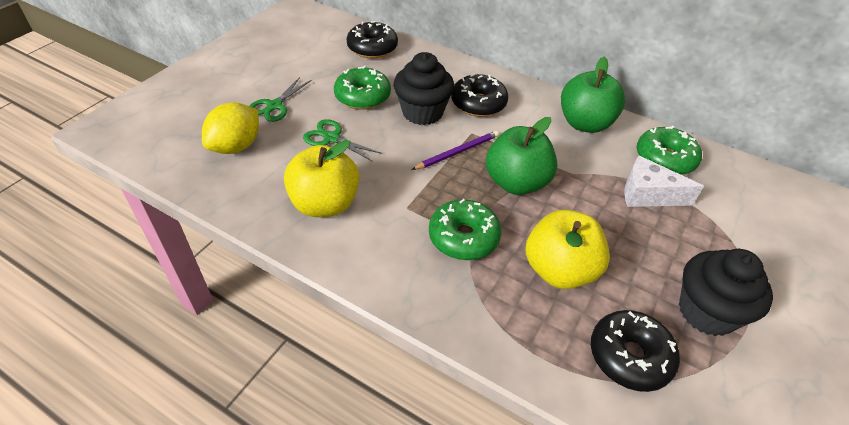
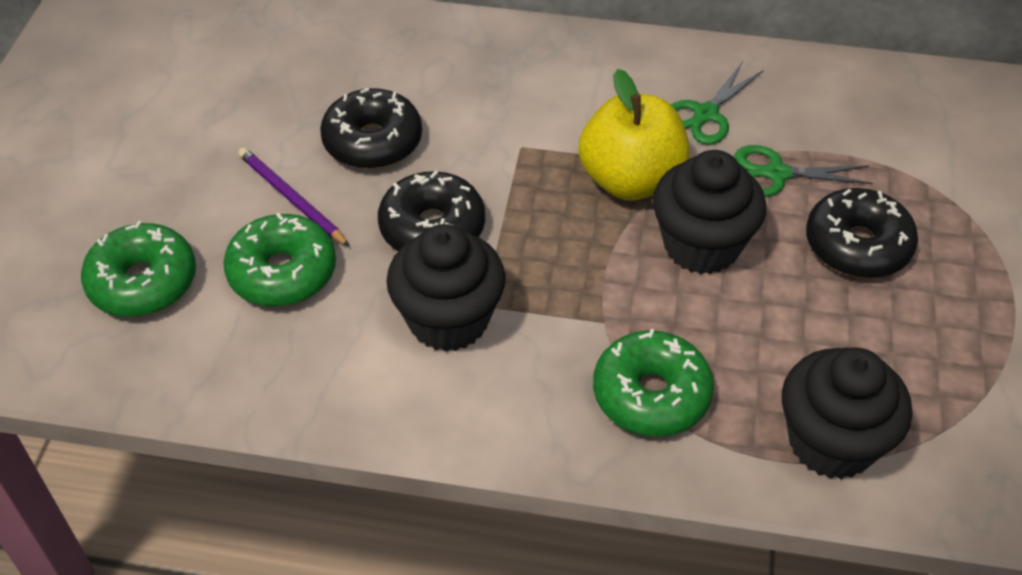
black cupcake: 2 -> 3
green apple: 2 -> 0
white cheese: 1 -> 0
yellow apple: 2 -> 1
yellow lemon: 1 -> 0

